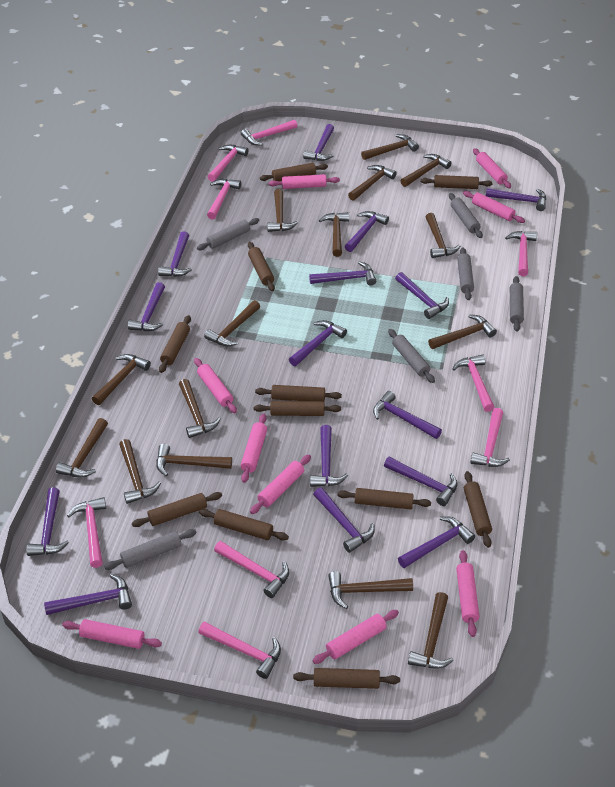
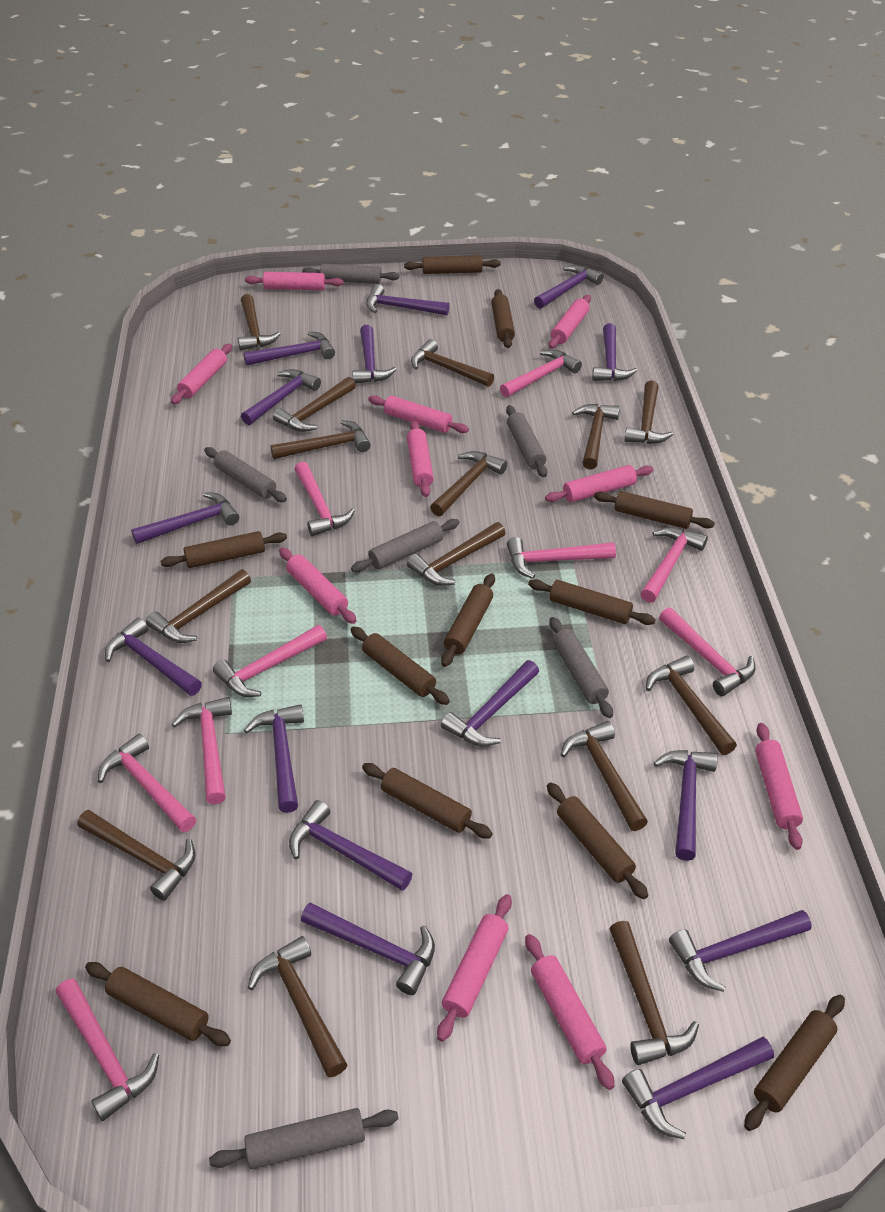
brown hammer: 15 -> 14
pink rolling pin: 9 -> 10

